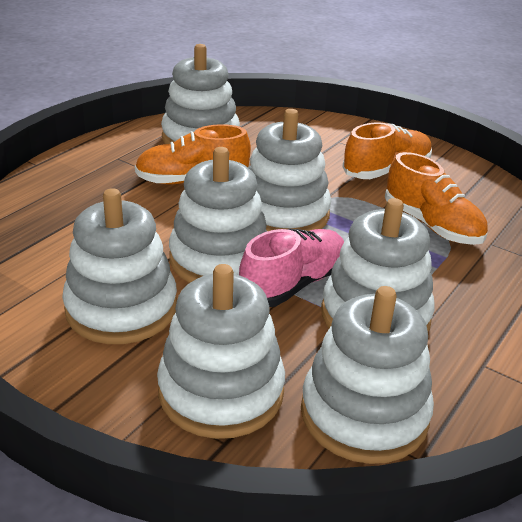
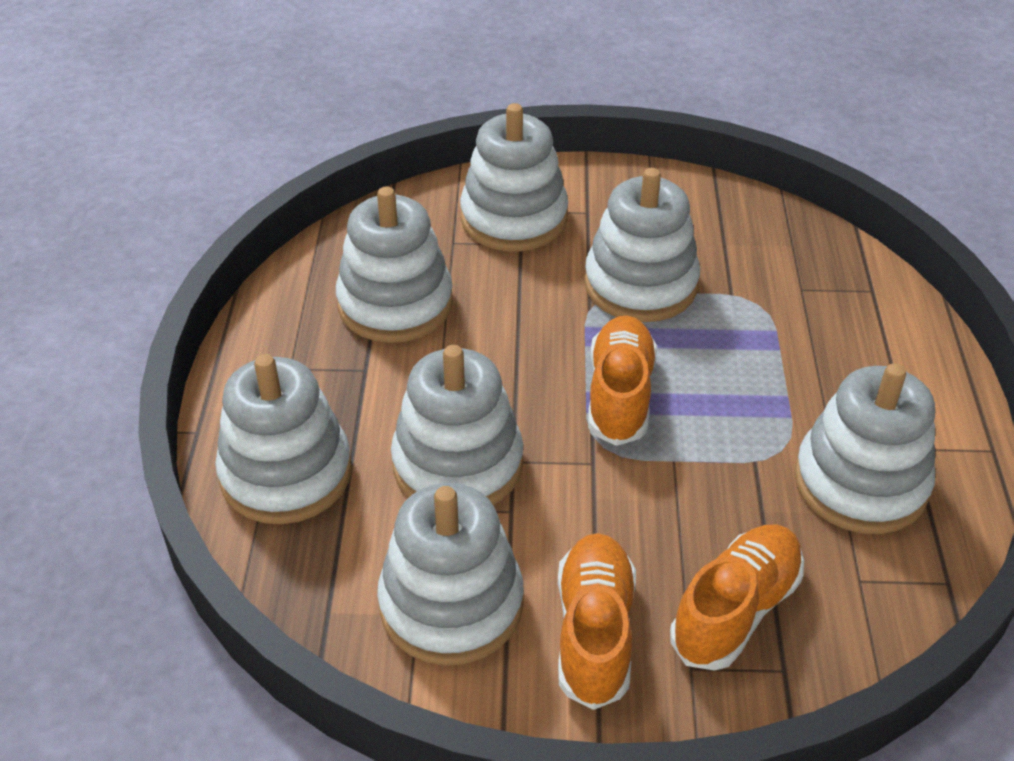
pink shoe: 1 -> 0

